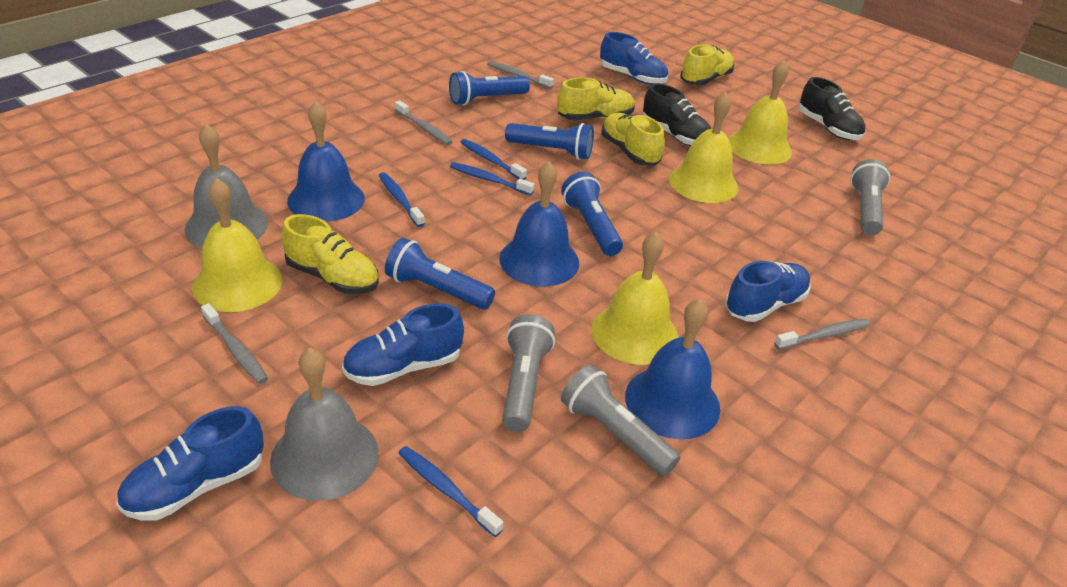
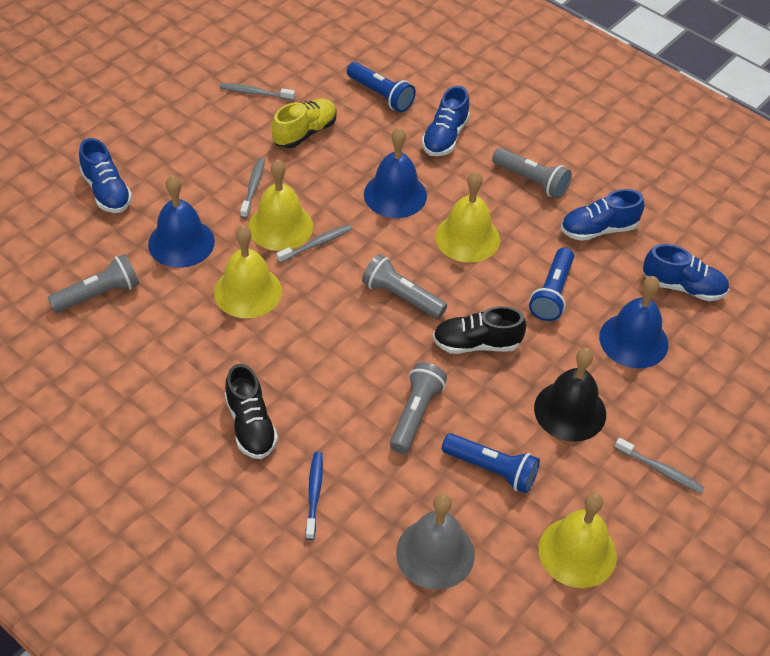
black bell: 0 -> 1
blue flashlight: 4 -> 3
blue toothbrush: 4 -> 1
grey bell: 2 -> 1
grey flashlight: 3 -> 4
yellow shoe: 4 -> 1

